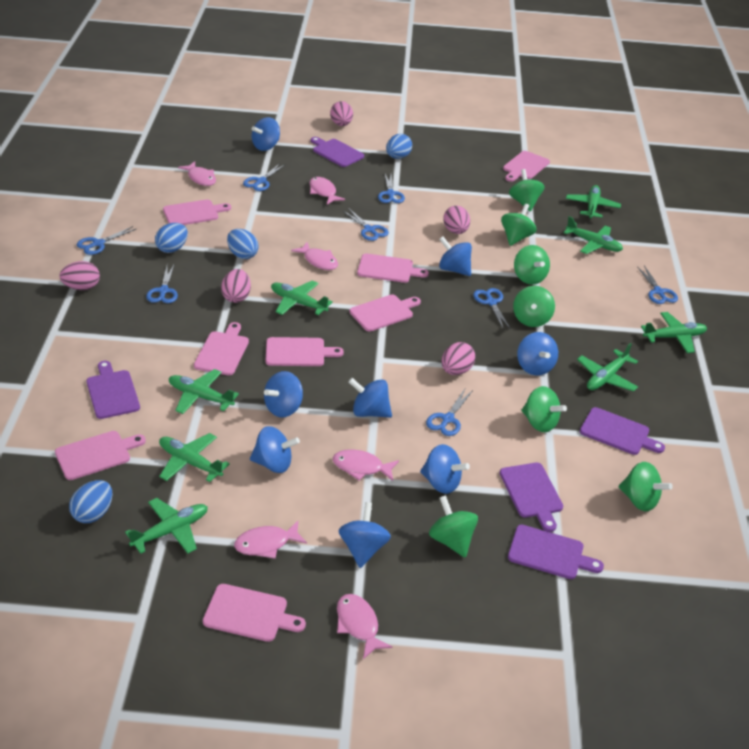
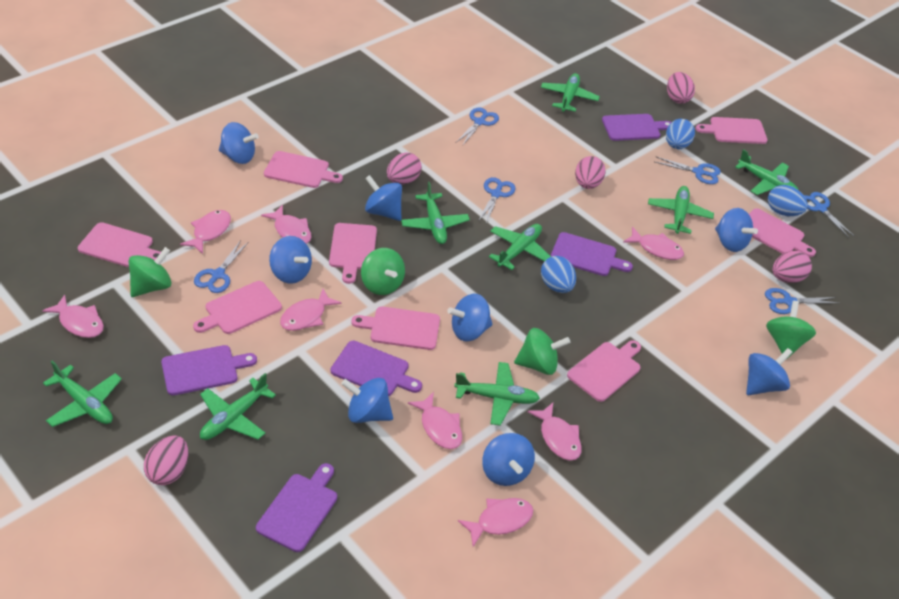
blue egg: 4 -> 3
blue scissors: 8 -> 6
green spinning top: 7 -> 4
pink fish: 6 -> 8

